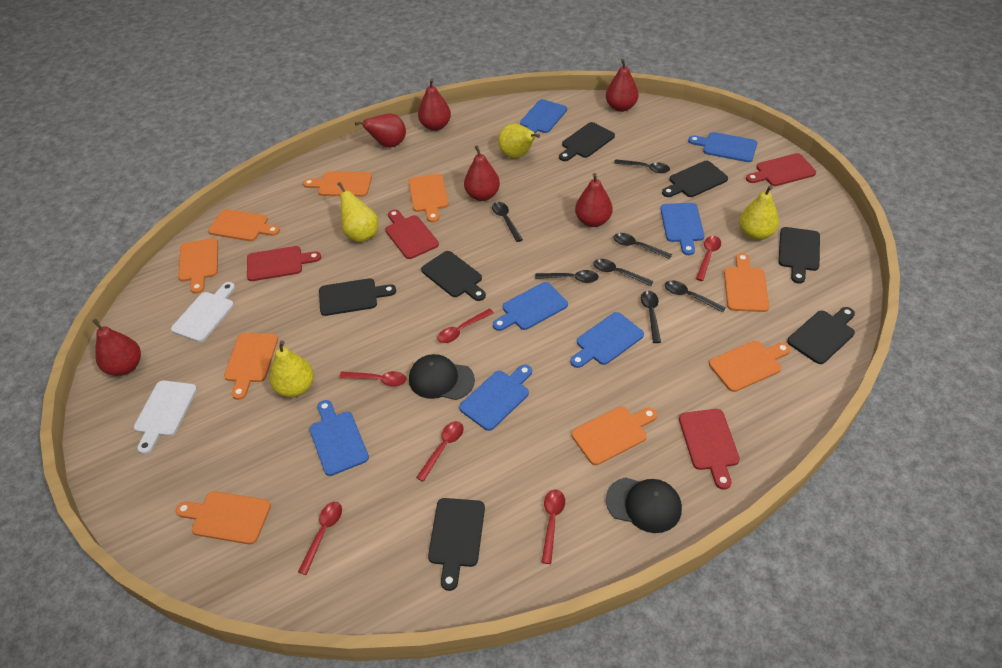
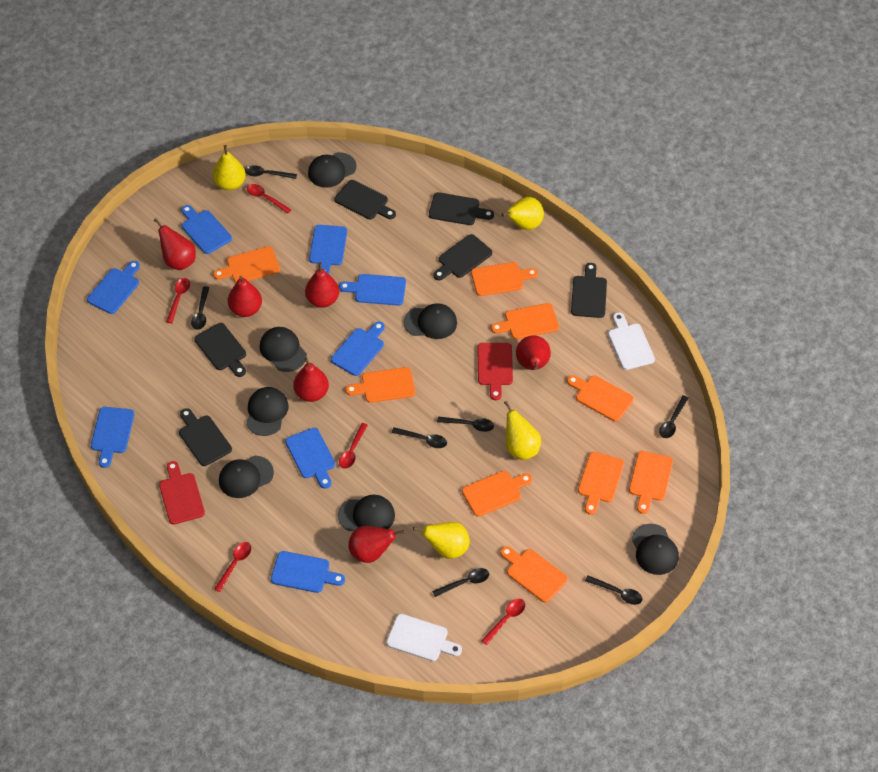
black cap: 2 -> 7
black cutting board: 7 -> 6
blue cutting board: 7 -> 8
red cutting board: 4 -> 2
red spoon: 6 -> 5

